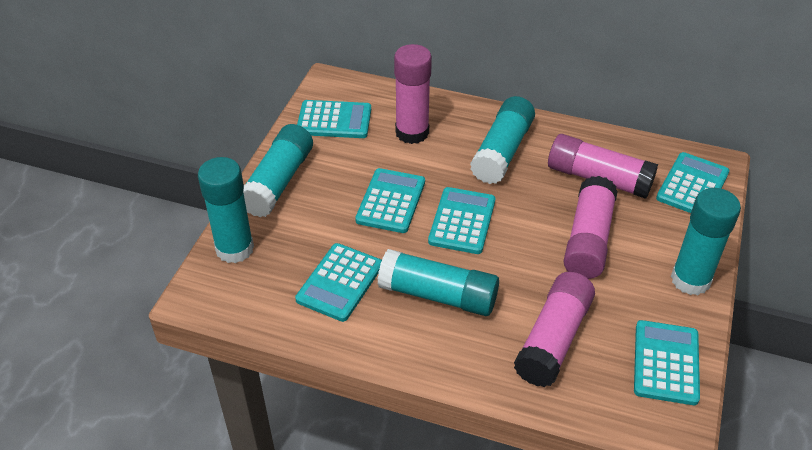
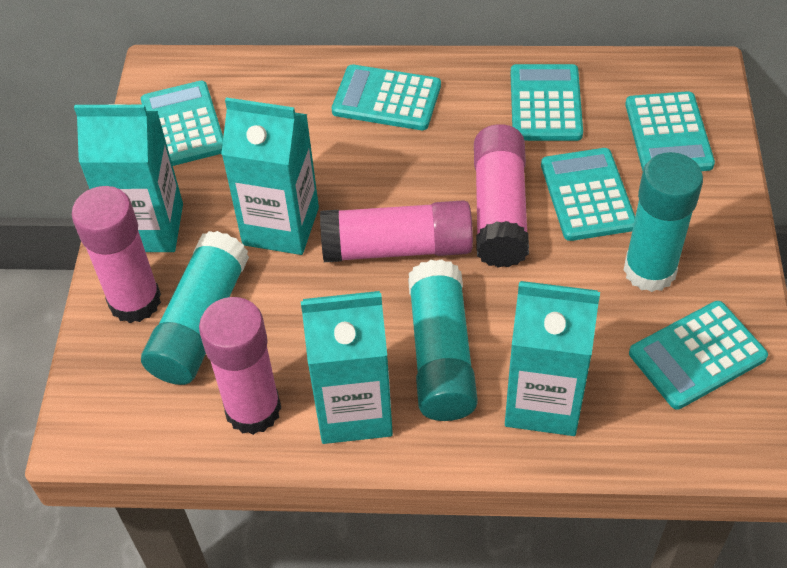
turquoise carton: 0 -> 4
turquoise glue stick: 5 -> 3

